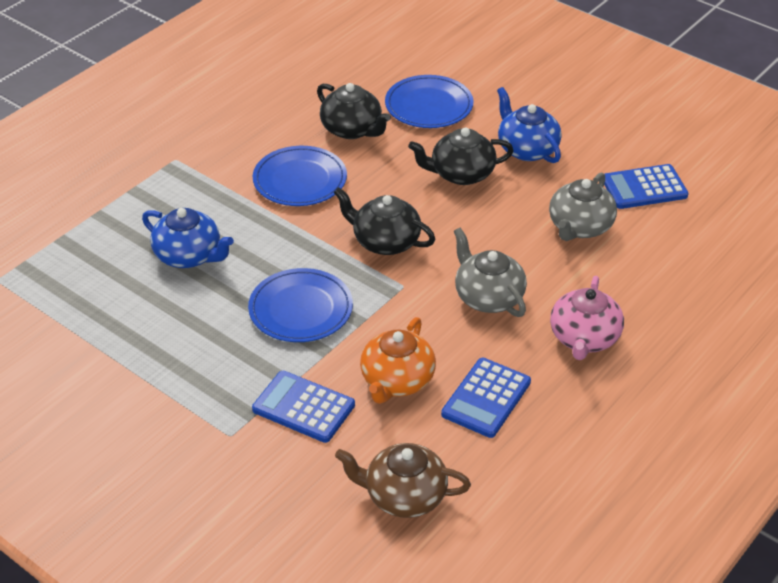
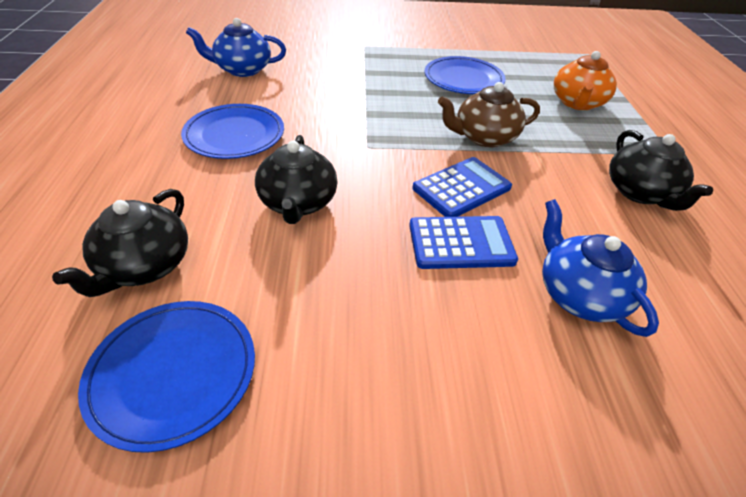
blue calculator: 3 -> 2
grey teapot: 2 -> 0
pink teapot: 1 -> 0

